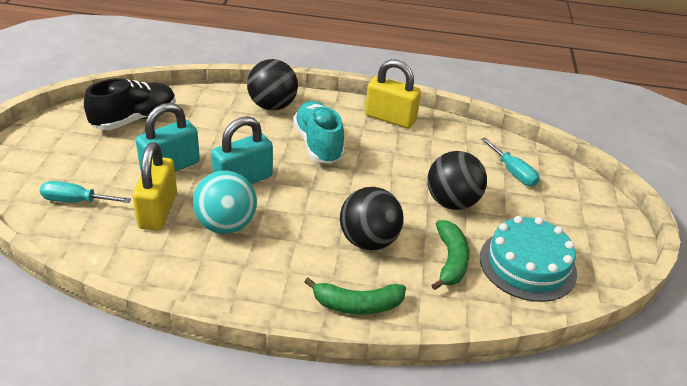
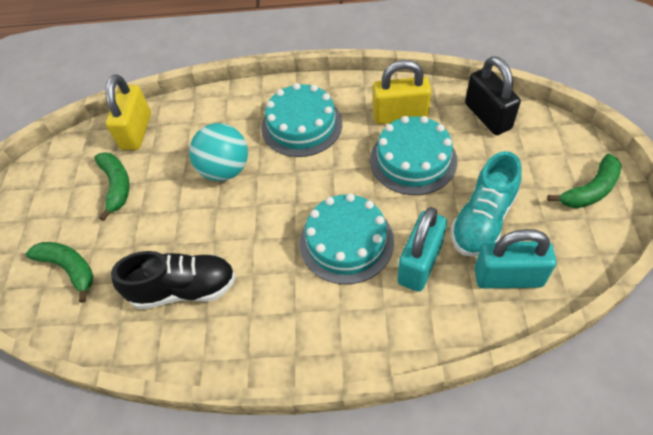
black ball: 3 -> 0
black padlock: 0 -> 1
green banana: 2 -> 3
turquoise cake: 1 -> 3
turquoise screwdriver: 2 -> 0

